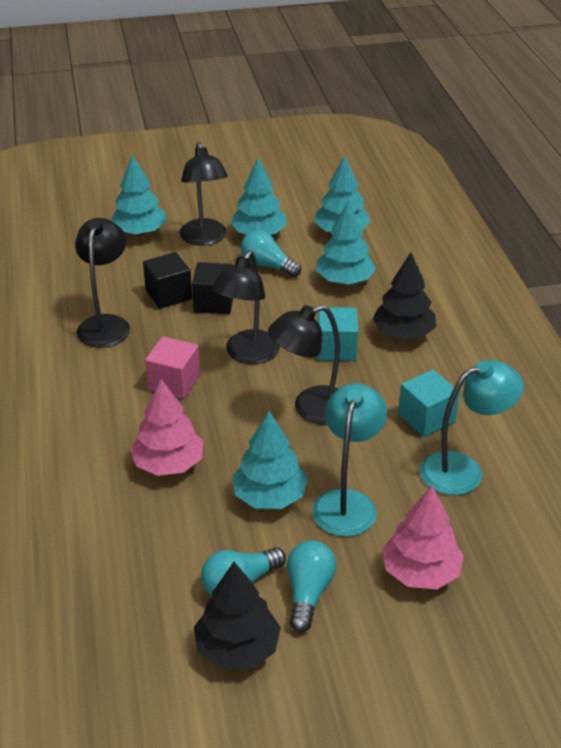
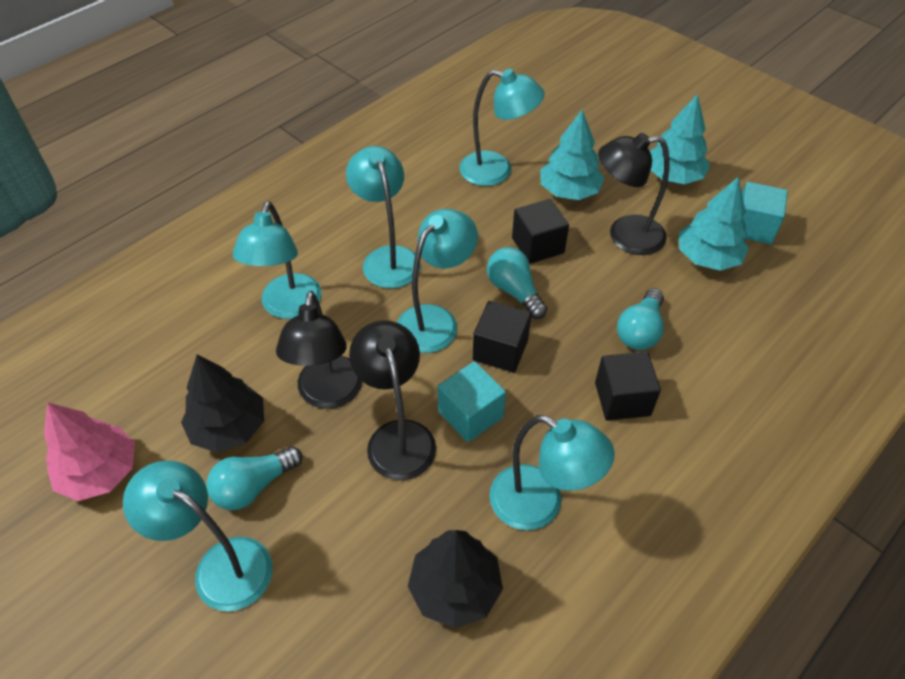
black cube: 2 -> 3
black lamp: 4 -> 3
pink cube: 1 -> 0
pink tree: 2 -> 1
turquoise lamp: 2 -> 6
turquoise tree: 5 -> 3

